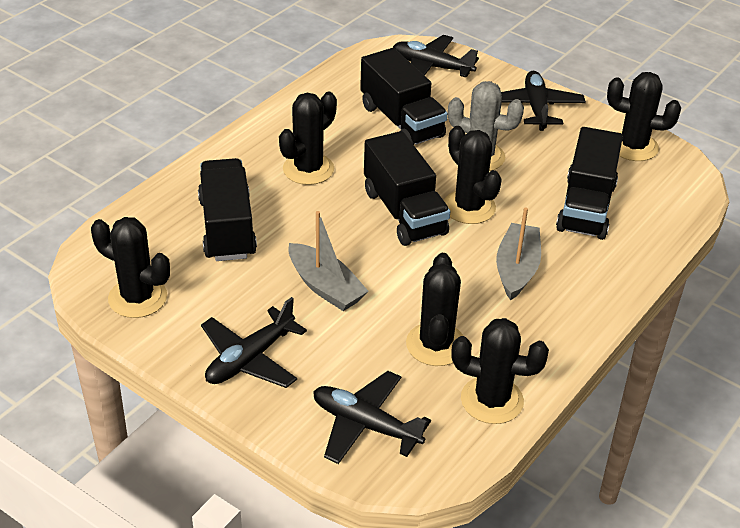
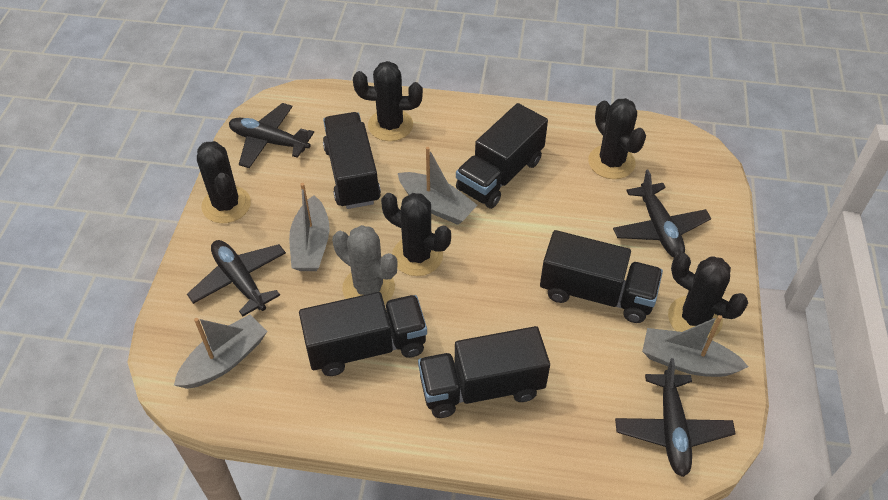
black cactus: 6 -> 5
black truck: 4 -> 5
grey boat: 2 -> 4

